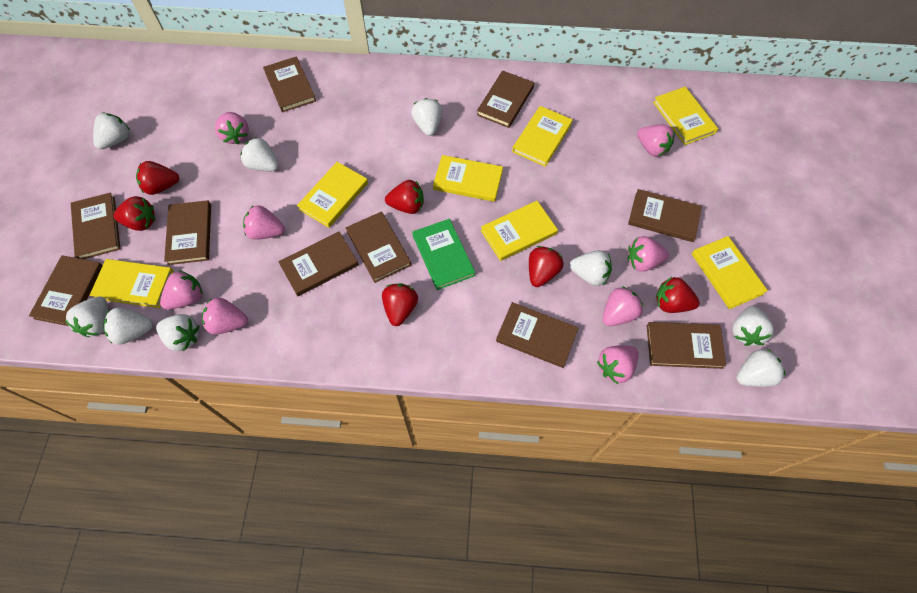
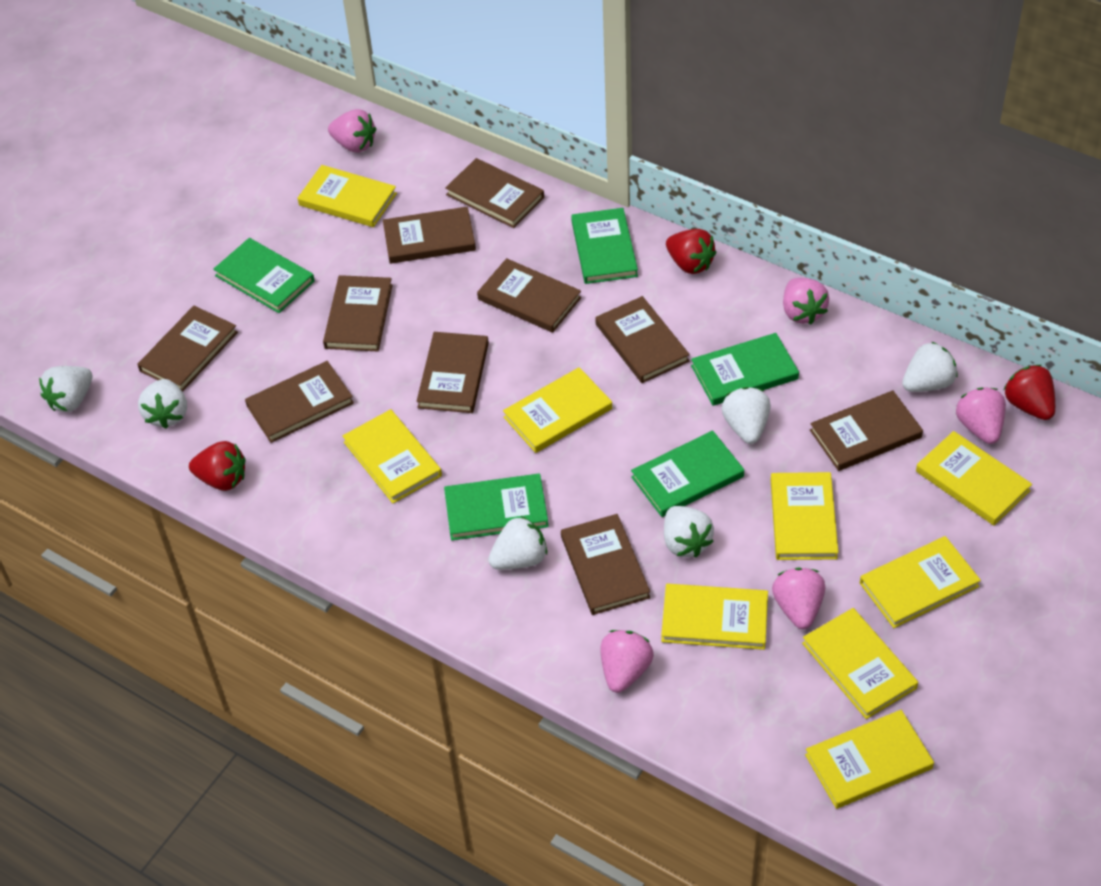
green book: 1 -> 5
pink strawberry: 8 -> 5
red strawberry: 6 -> 3
white strawberry: 9 -> 6
yellow book: 7 -> 9

